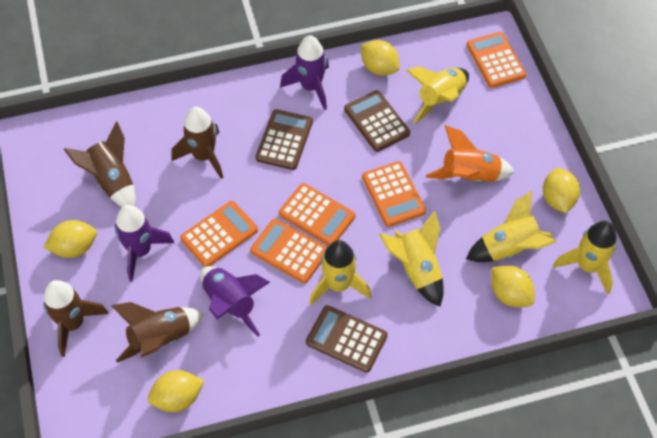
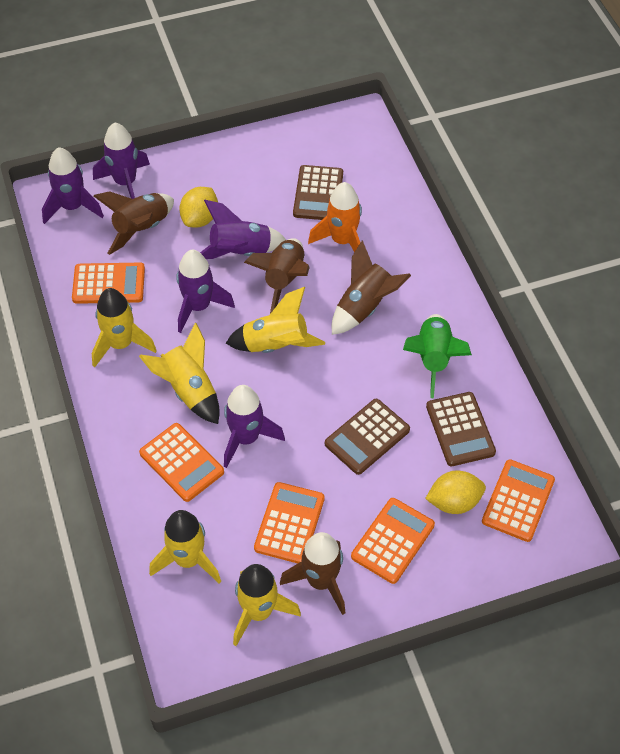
green rocket: 0 -> 1
purple rocket: 3 -> 5
yellow lemon: 5 -> 2

